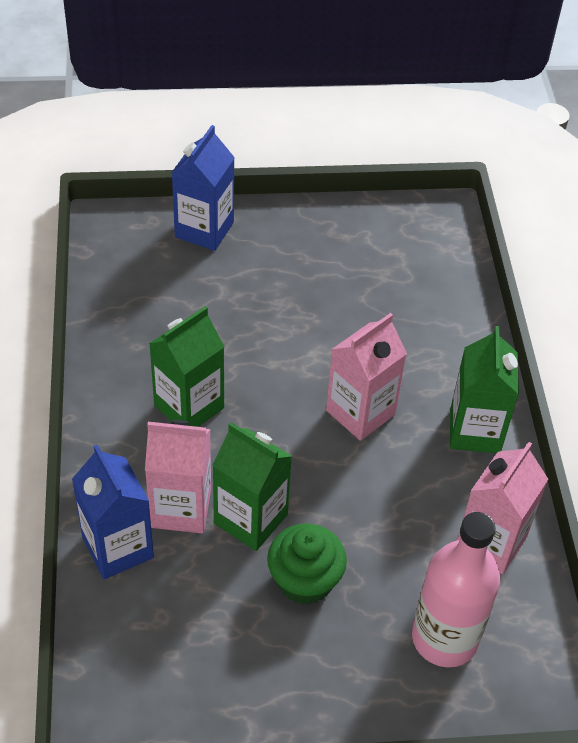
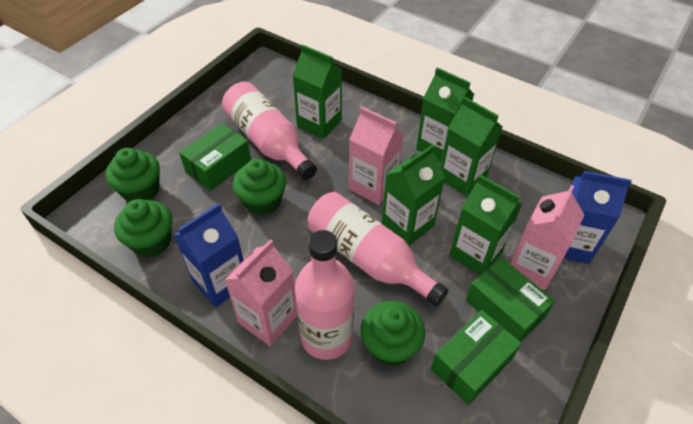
green box: 0 -> 3
green carton: 3 -> 5
green cupcake: 1 -> 4
pink bottle: 1 -> 3

